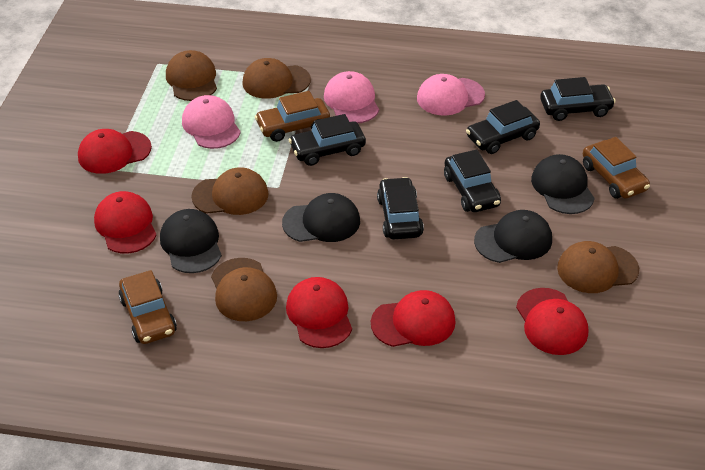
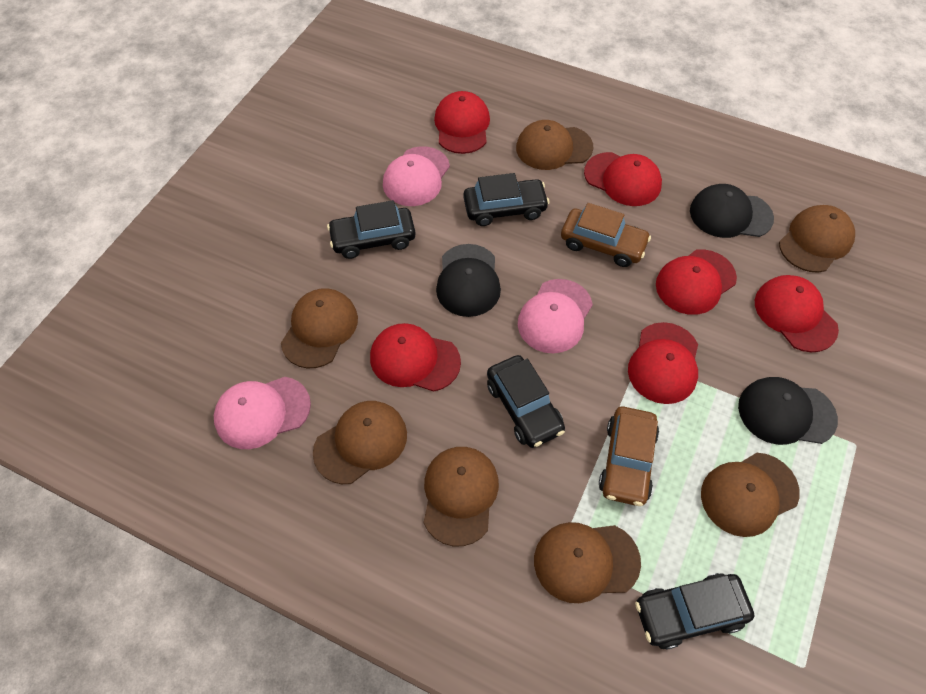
black cap: 4 -> 3
black car: 5 -> 4
brown cap: 5 -> 7
brown car: 3 -> 2
red cap: 5 -> 6

